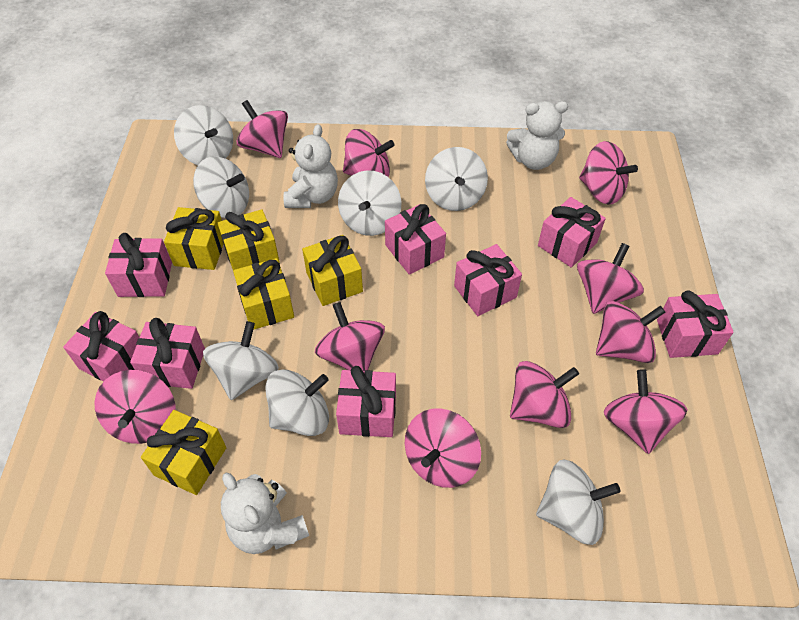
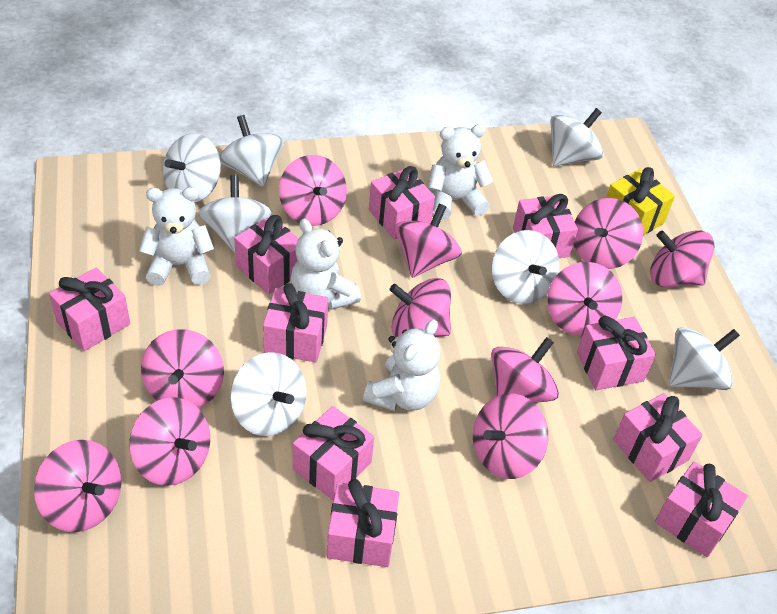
pink gift: 8 -> 10
pink spinning top: 10 -> 11
white teddy bear: 3 -> 4
yellow gift: 5 -> 1

